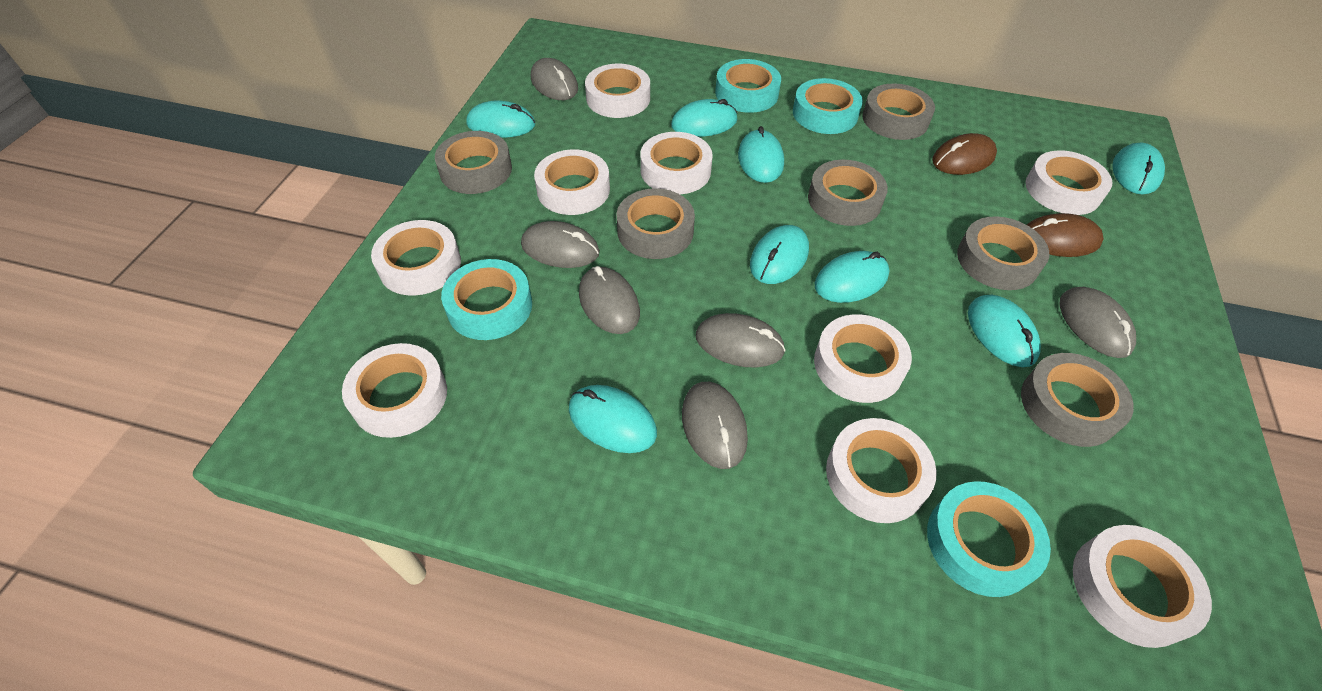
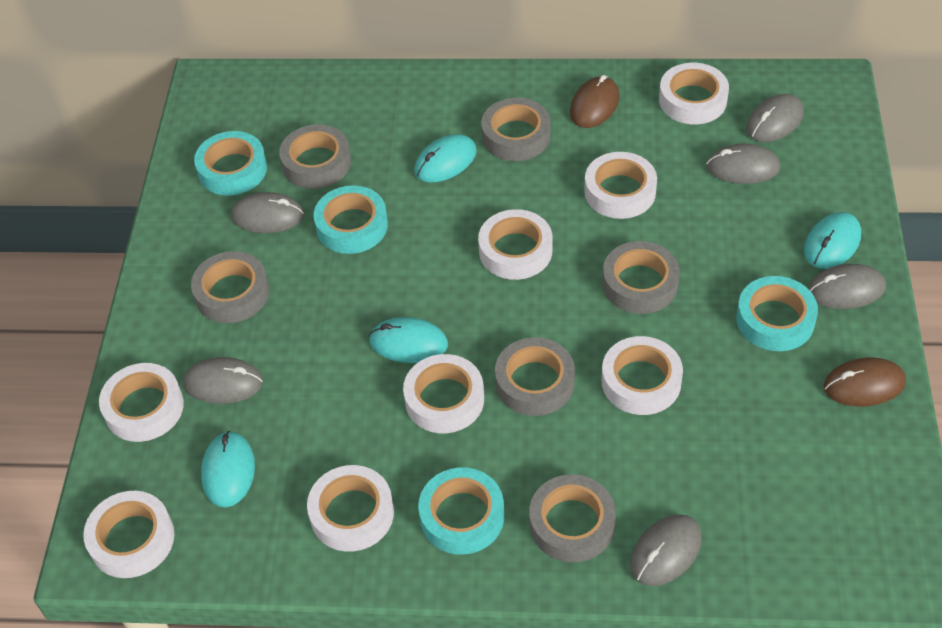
turquoise mouse: 8 -> 4
white tape: 9 -> 8

